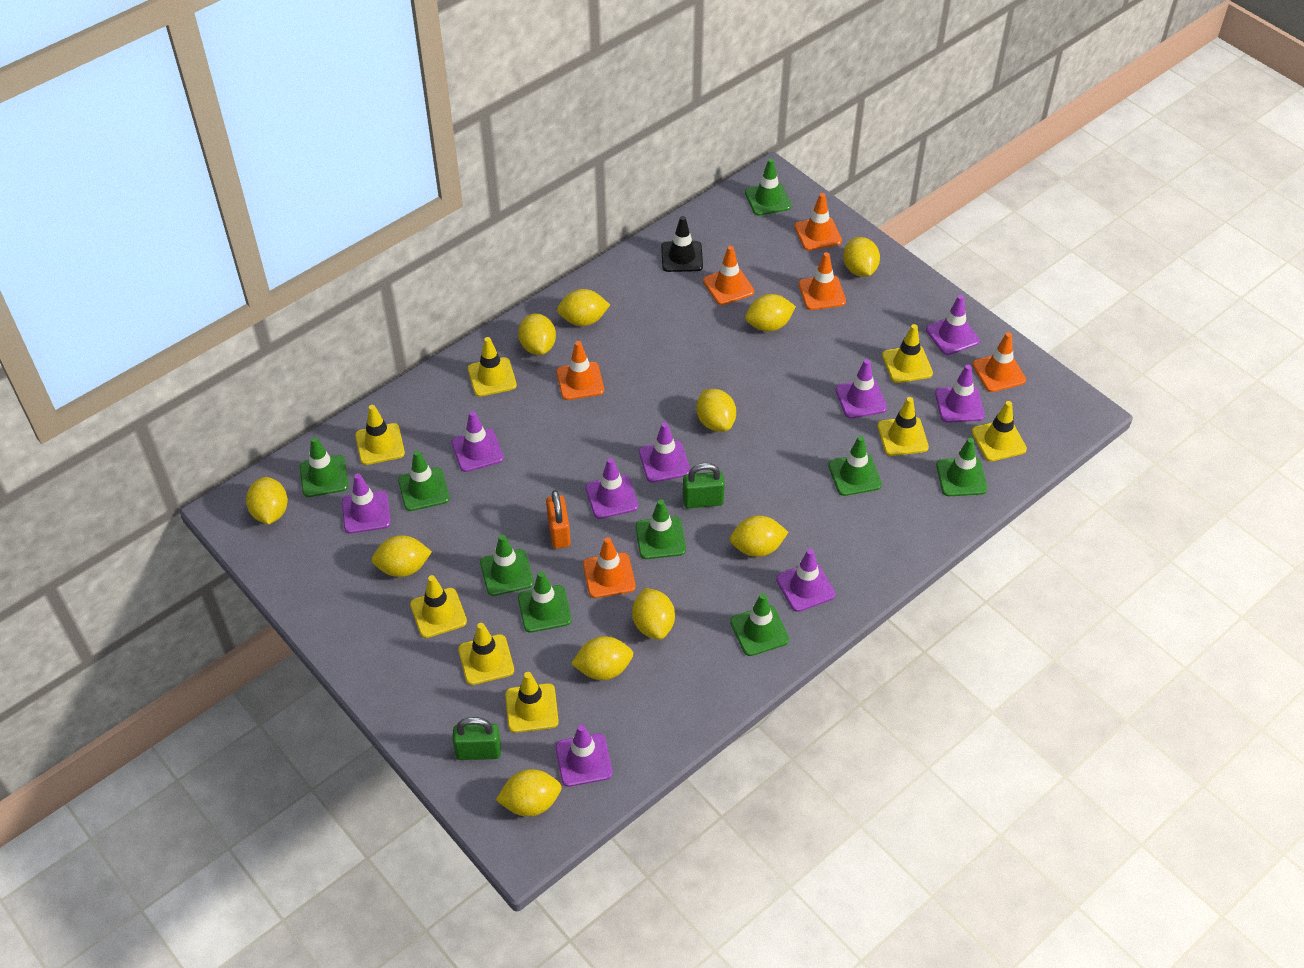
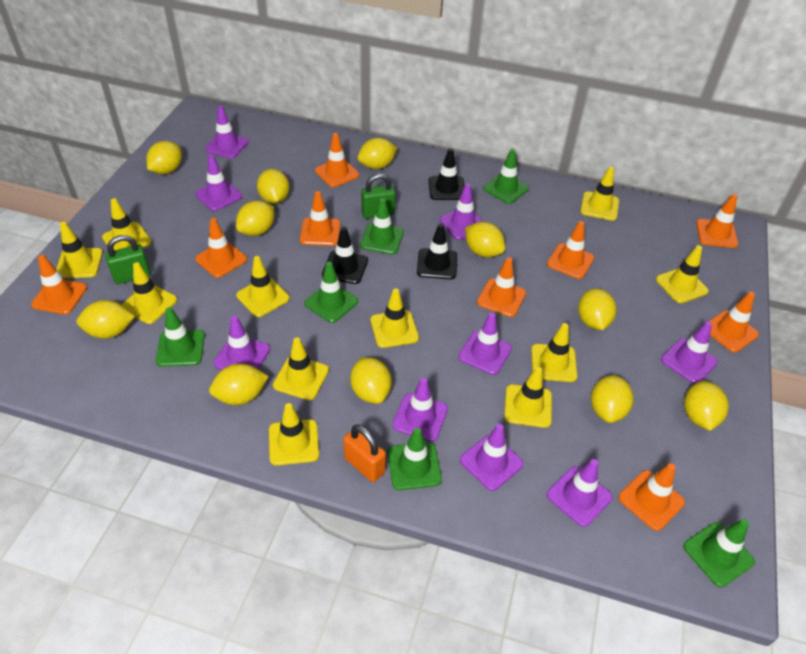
black traffic cone: 1 -> 3
green traffic cone: 9 -> 6
orange traffic cone: 6 -> 9
yellow traffic cone: 8 -> 11

